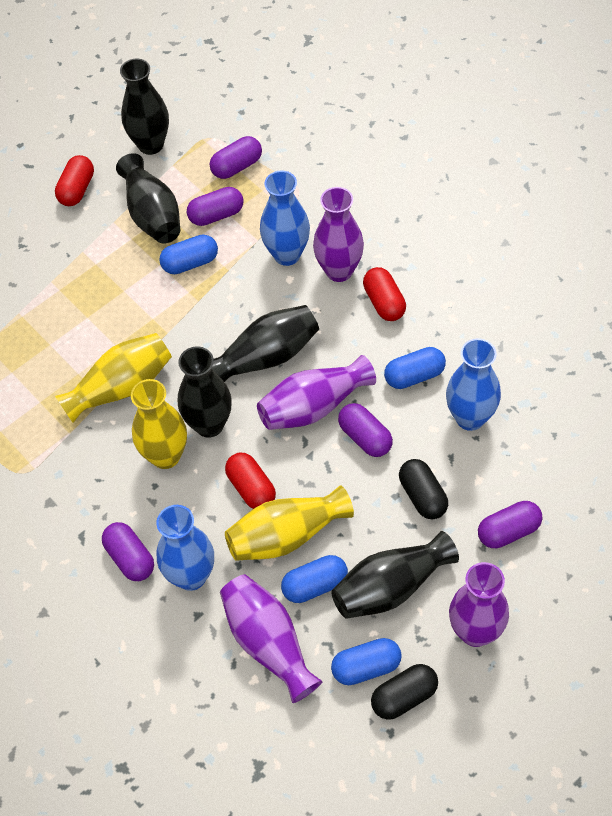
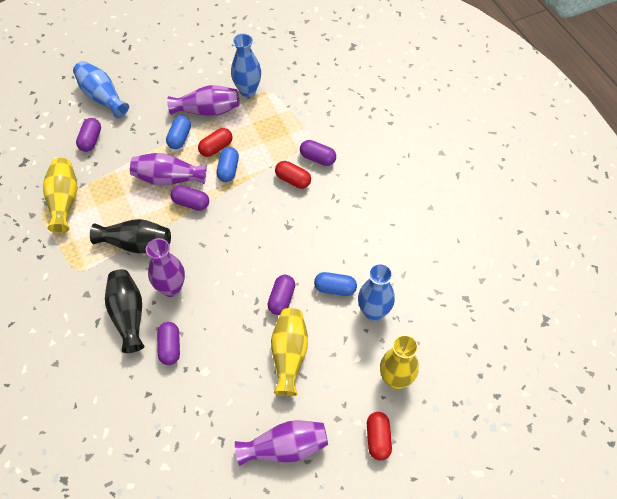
black capsule: 2 -> 0
black vase: 5 -> 2
blue capsule: 4 -> 3

